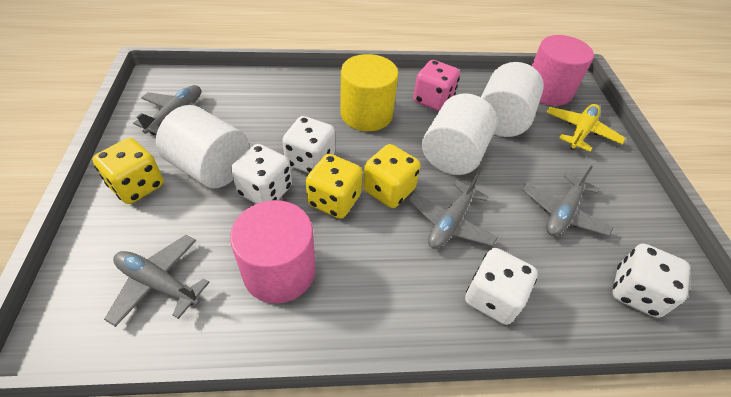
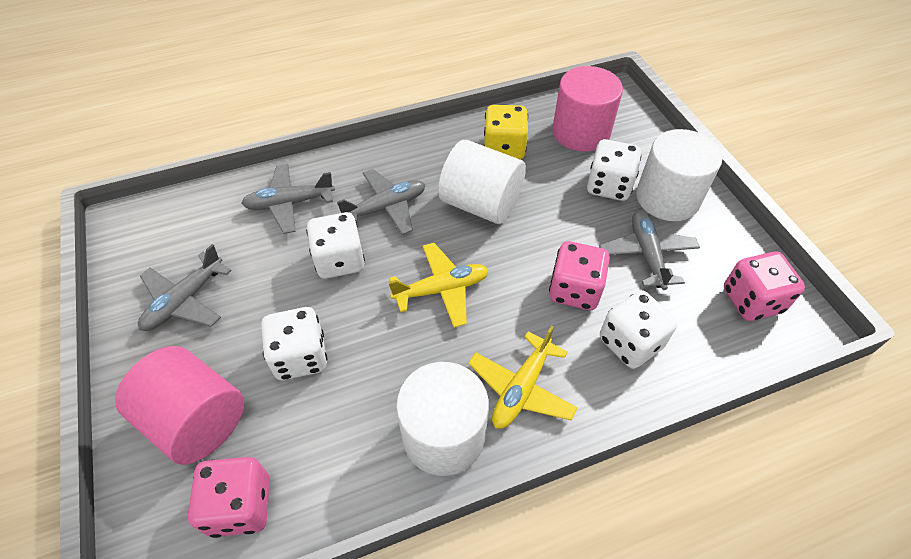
pink dice: 1 -> 3
yellow cylinder: 1 -> 0
yellow dice: 3 -> 1
yellow plane: 1 -> 2

